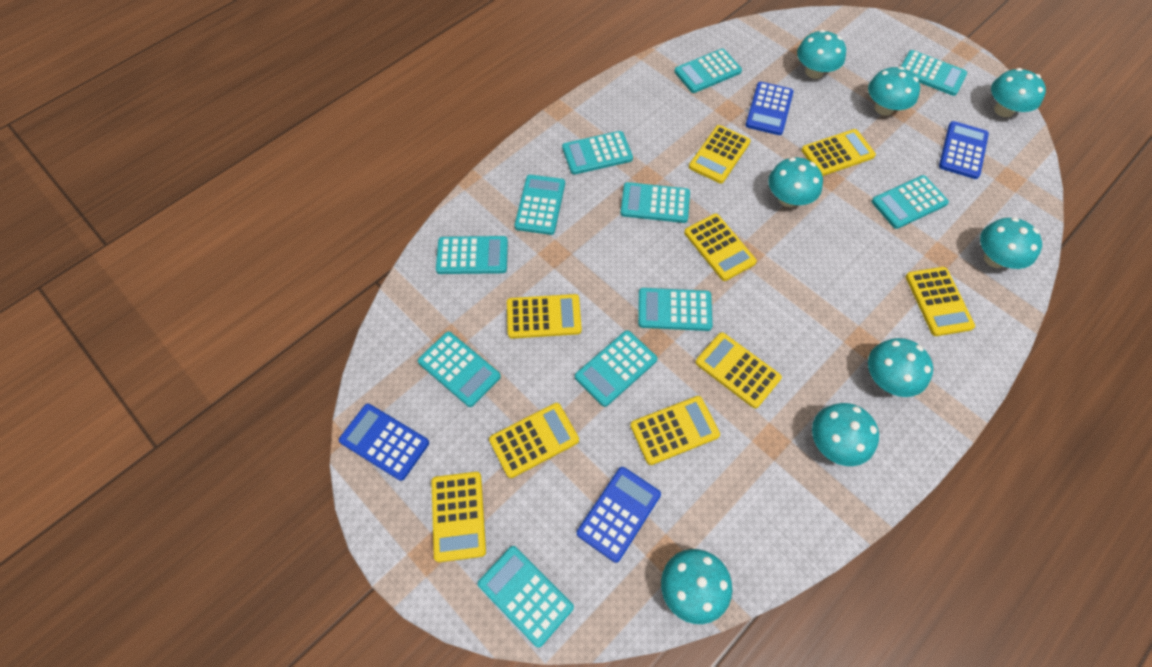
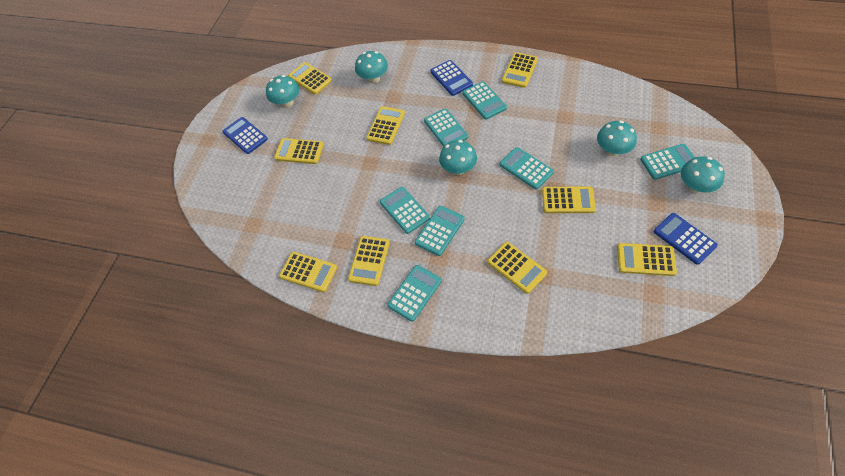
blue calculator: 4 -> 3
turquoise calculator: 11 -> 7
turquoise mushroom: 8 -> 5

